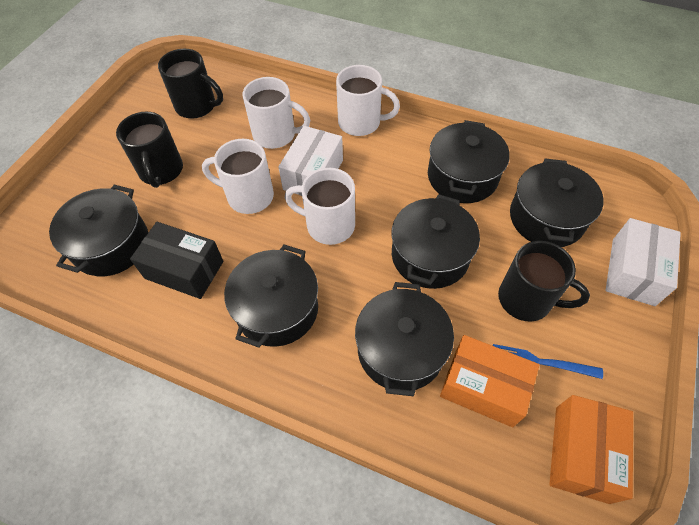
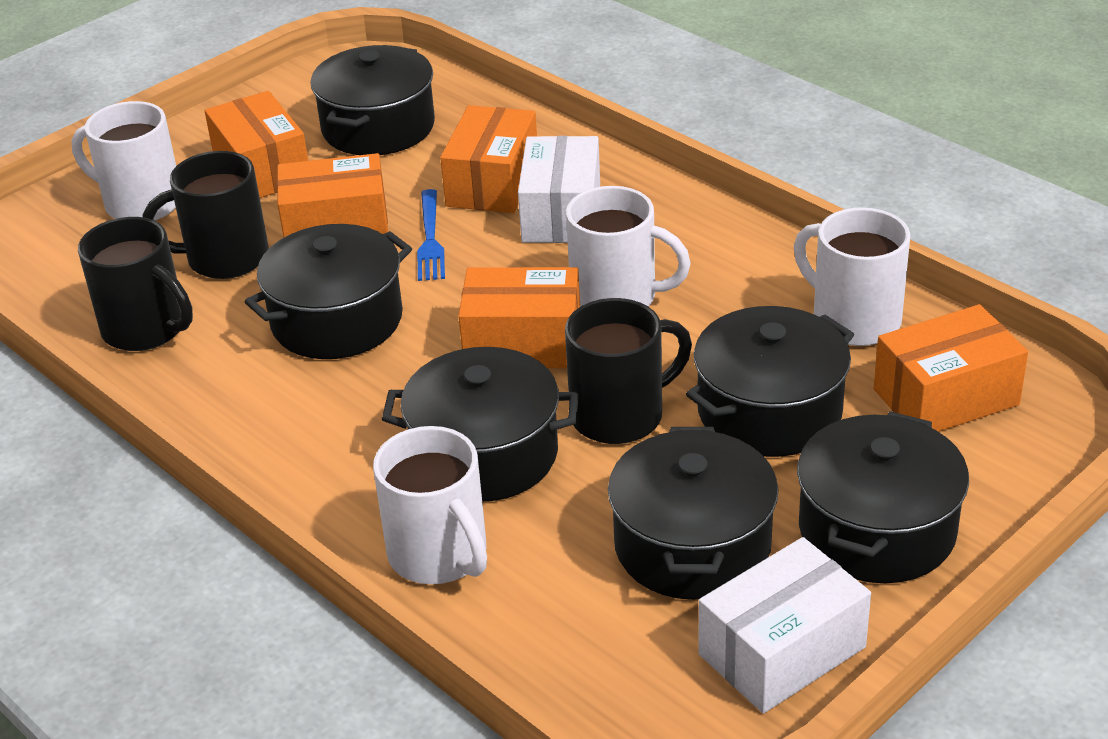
black box: 1 -> 0
orange box: 2 -> 5

